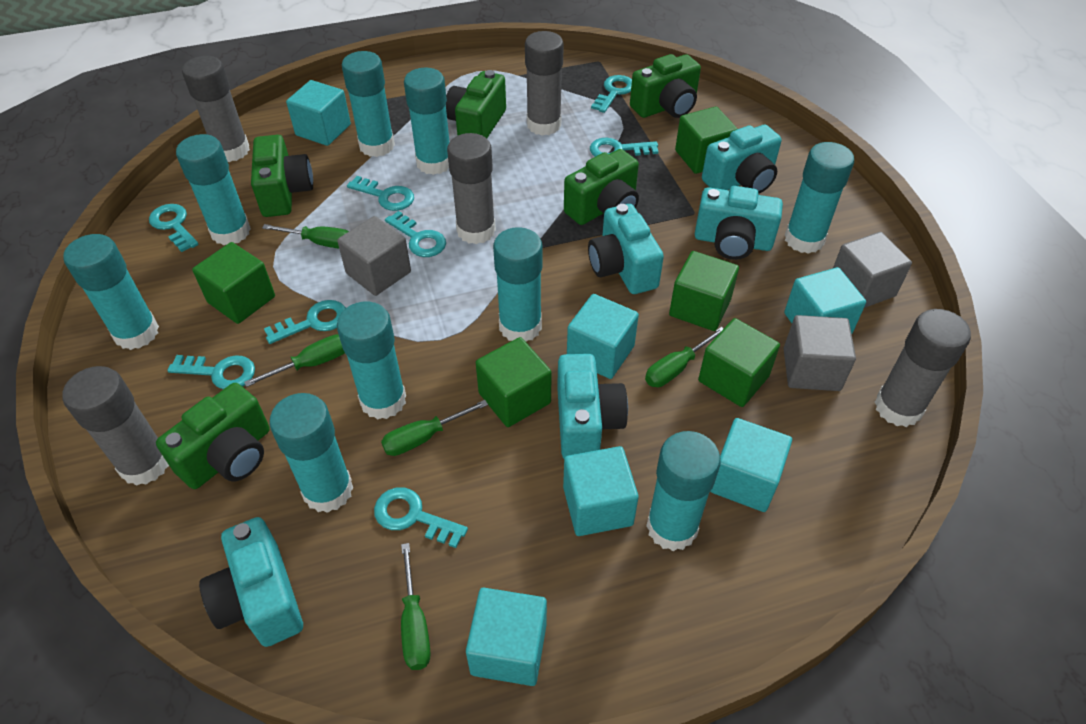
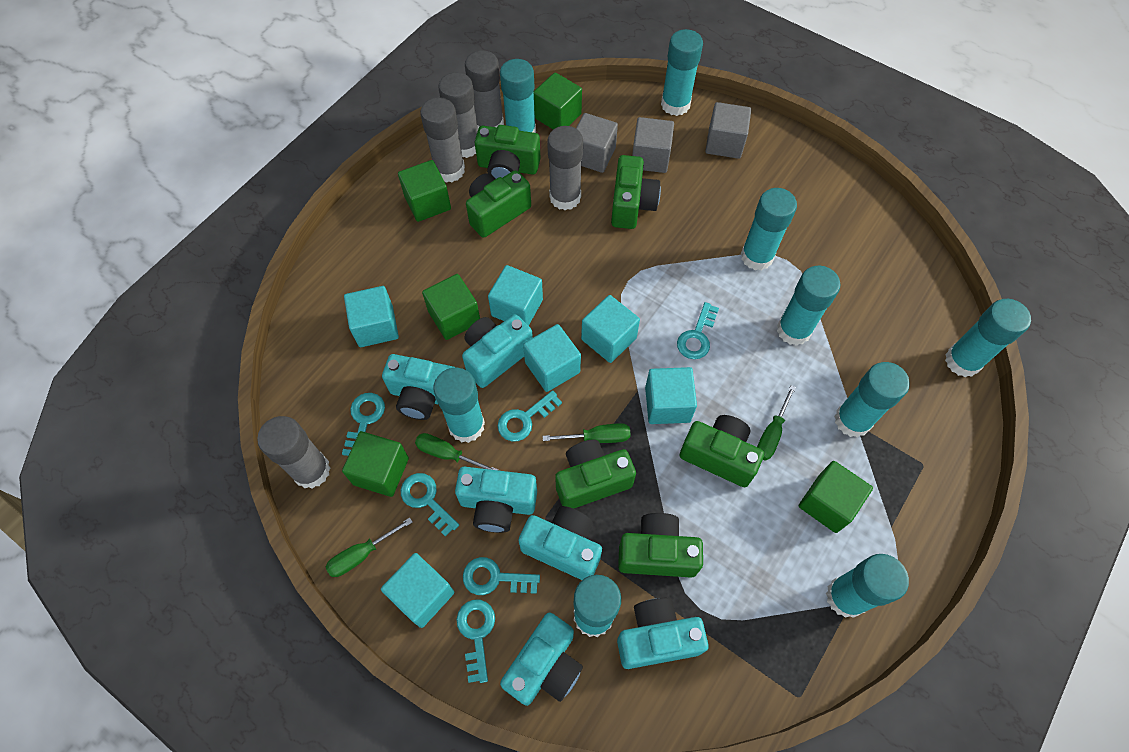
green camera: 5 -> 6
green screwdriver: 5 -> 4
turquoise camera: 5 -> 6
turquoise key: 8 -> 6

